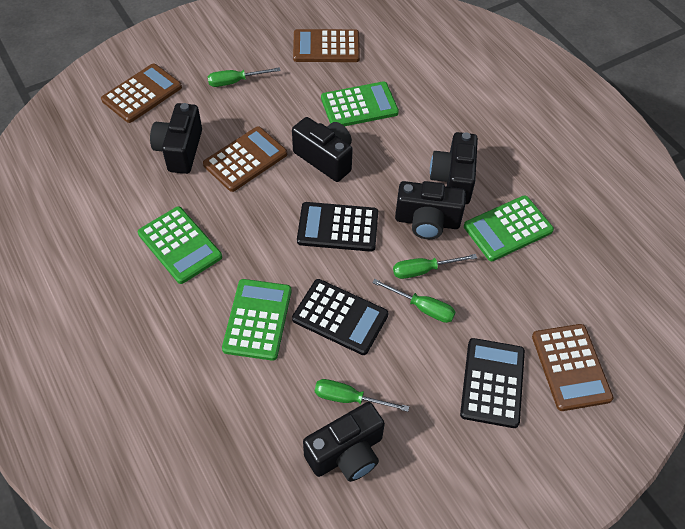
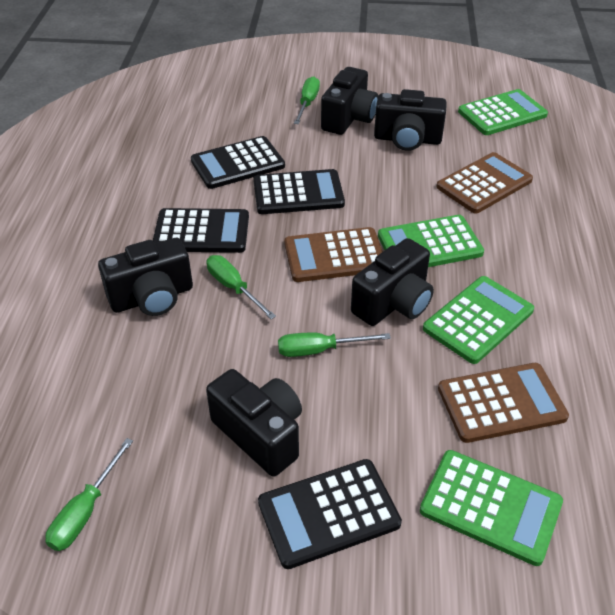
black calculator: 3 -> 4
brown calculator: 4 -> 3

